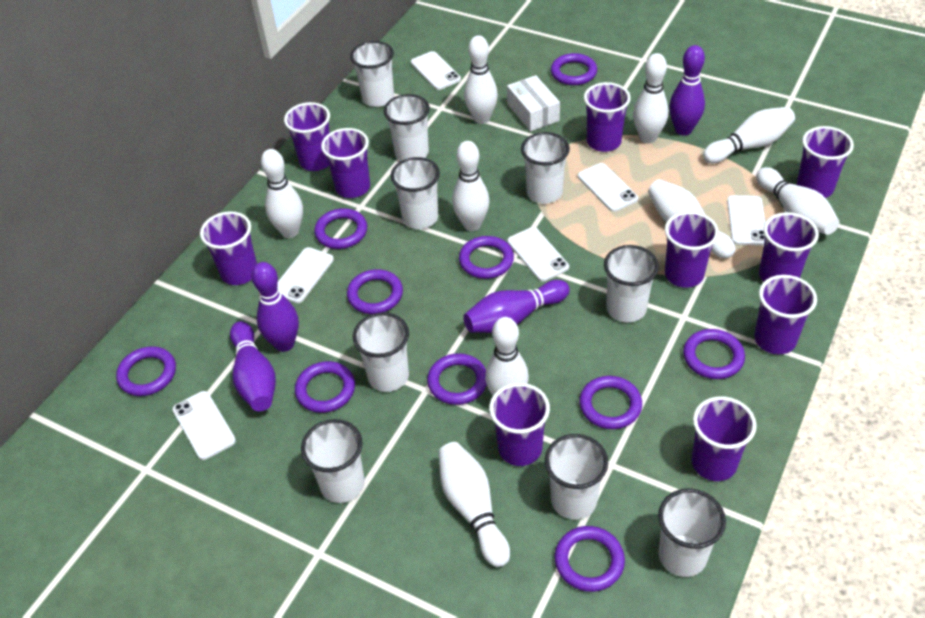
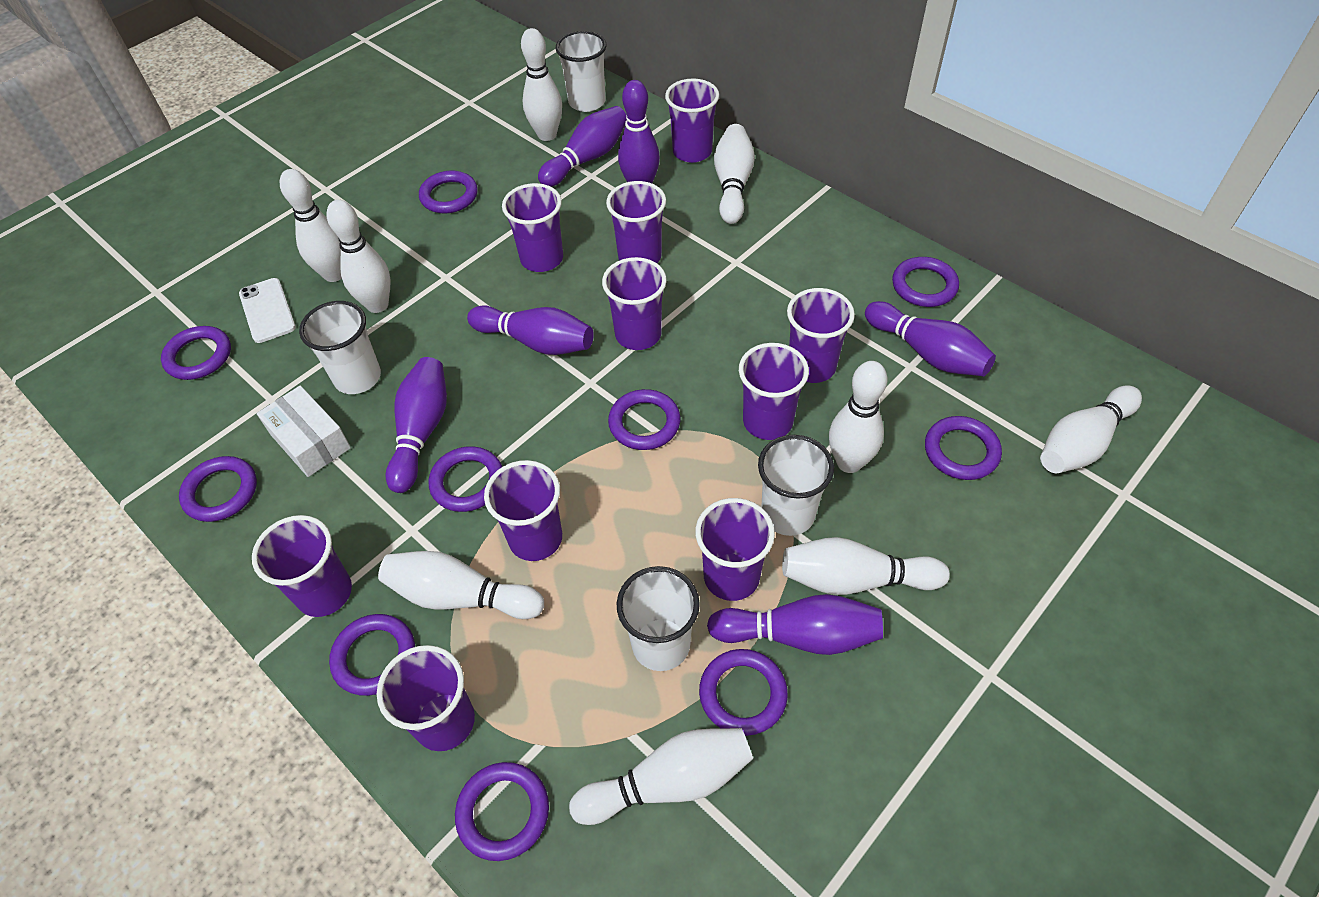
purple bowling pin: 4 -> 6
white cup: 9 -> 4
white phone: 6 -> 1

